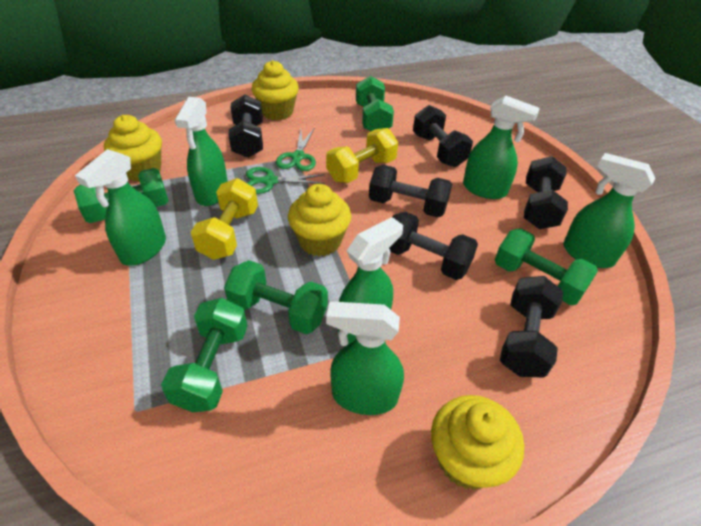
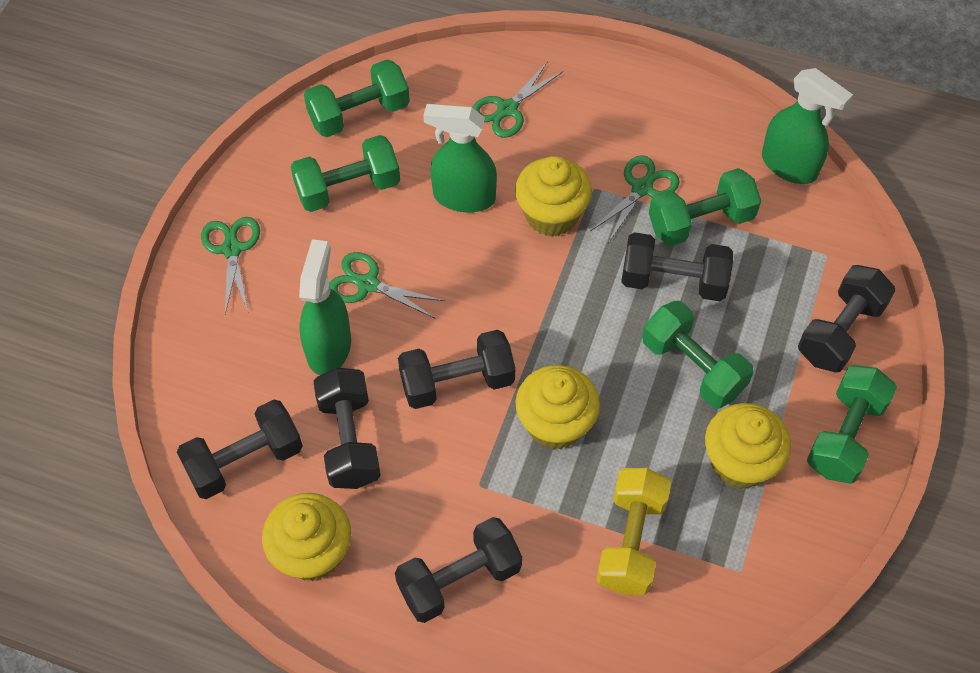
green scissors: 2 -> 4
green spray bottle: 6 -> 3
yellow dumbbell: 2 -> 1

